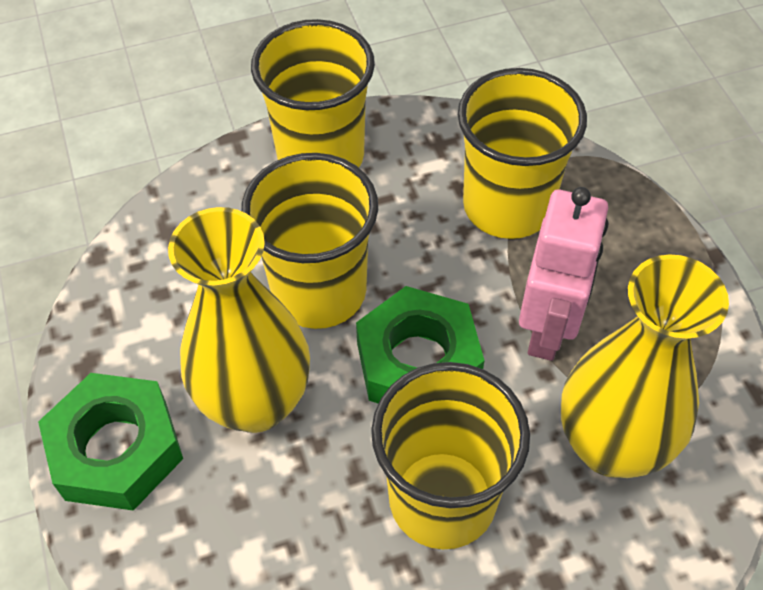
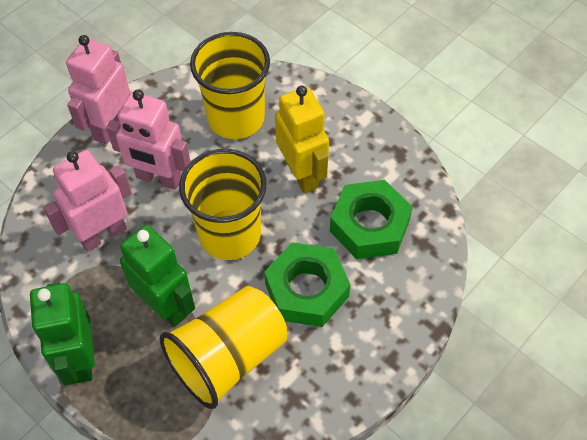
green robot: 0 -> 2
pink robot: 1 -> 3
yellow cup: 4 -> 3
yellow robot: 0 -> 1
yellow vase: 2 -> 0

